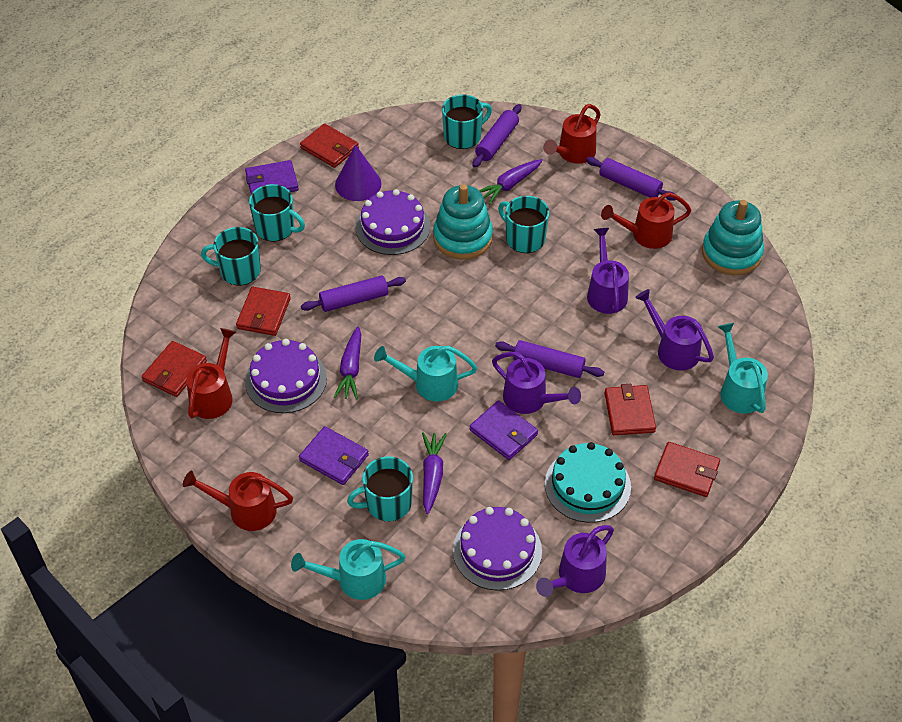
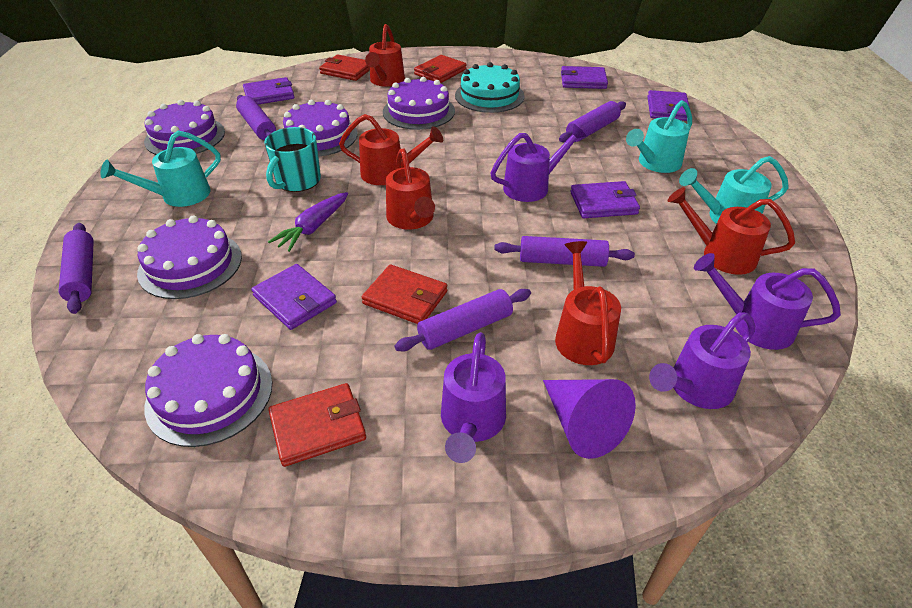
purple cake: 3 -> 5
purple carrot: 3 -> 1
purple rolling pin: 4 -> 5
purple wallet: 3 -> 5
red wallet: 5 -> 4
red watering can: 4 -> 5
turquoise mug: 5 -> 1
turquoise stacking toy: 2 -> 0

